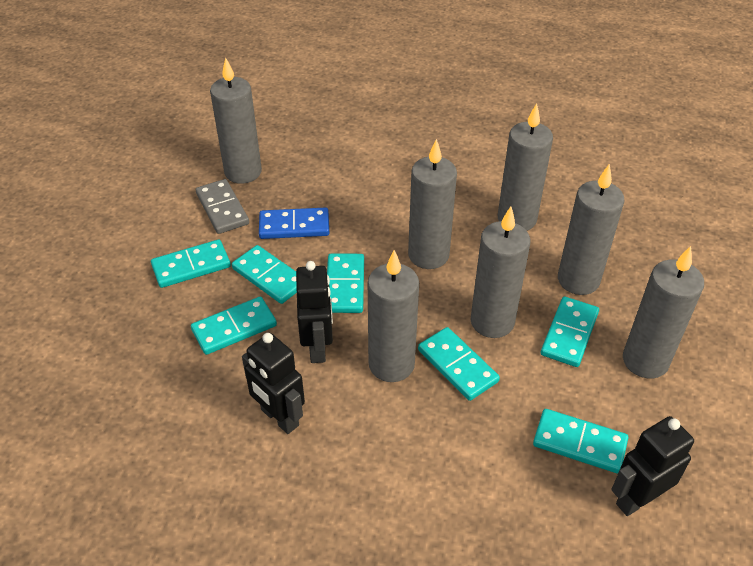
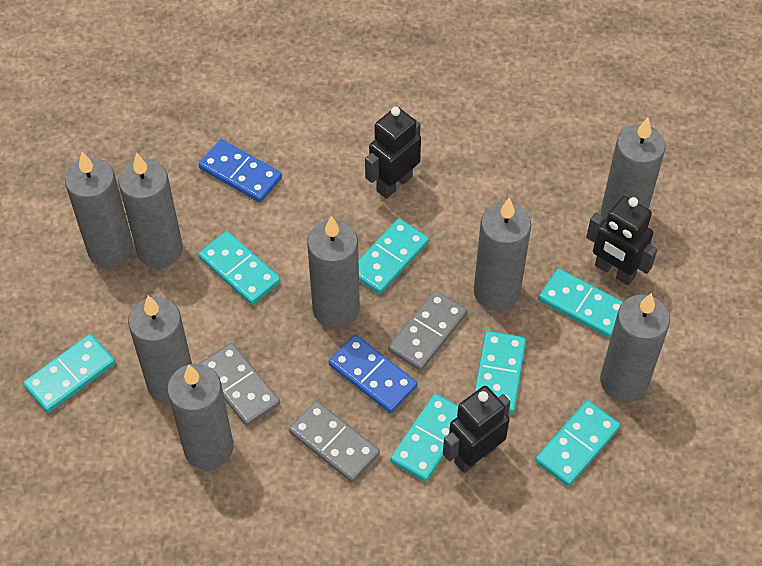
blue domino: 1 -> 2
grey candle: 7 -> 8
grey domino: 1 -> 3

